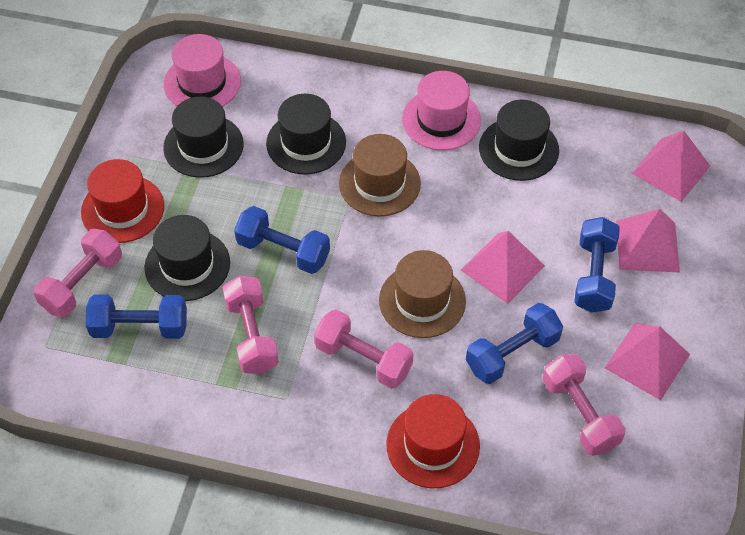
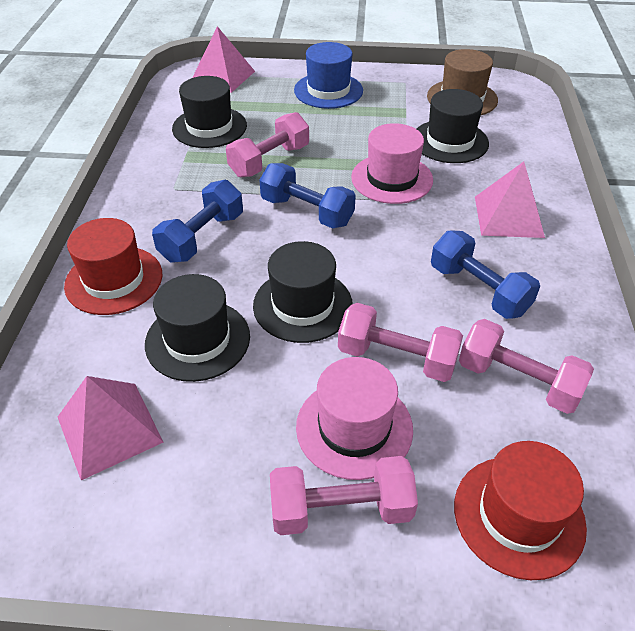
blue dumbbell: 4 -> 3
blue hat: 0 -> 1
brown hat: 2 -> 1
pink pyramid: 4 -> 3

